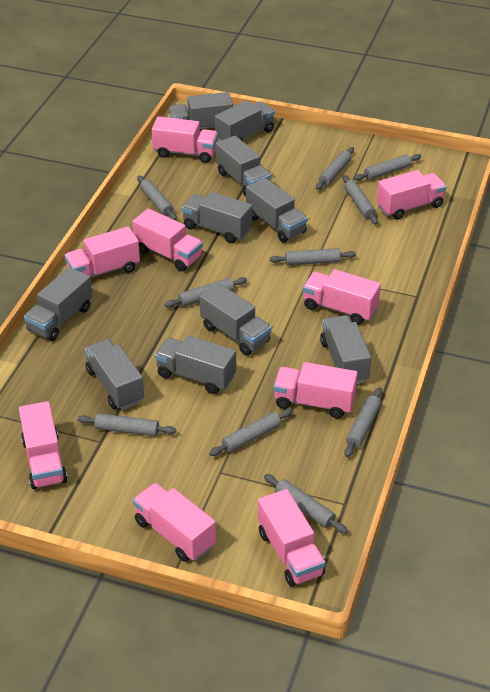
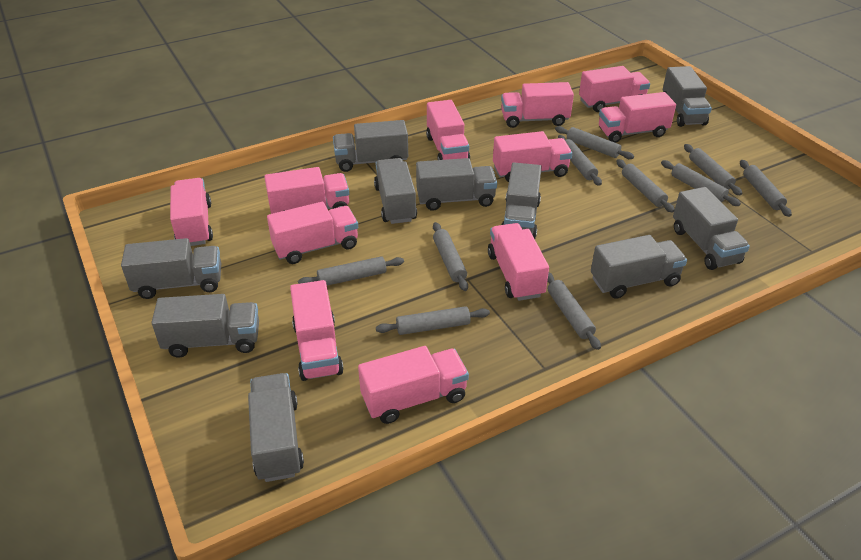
pink truck: 9 -> 11

